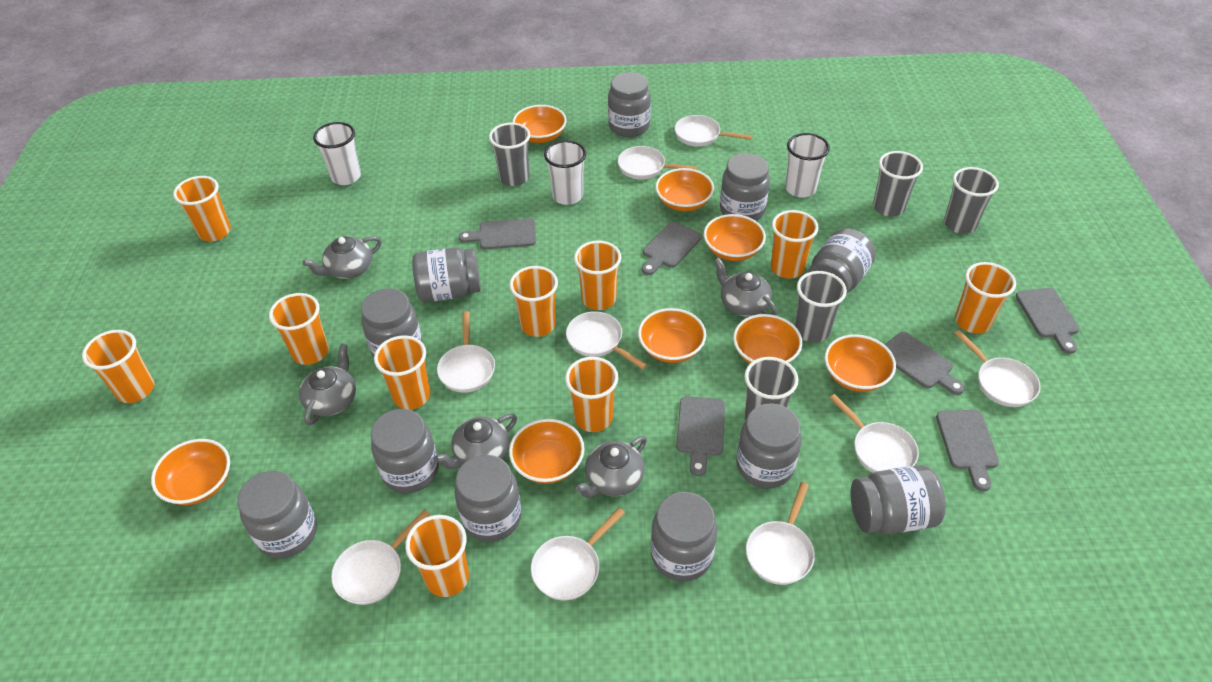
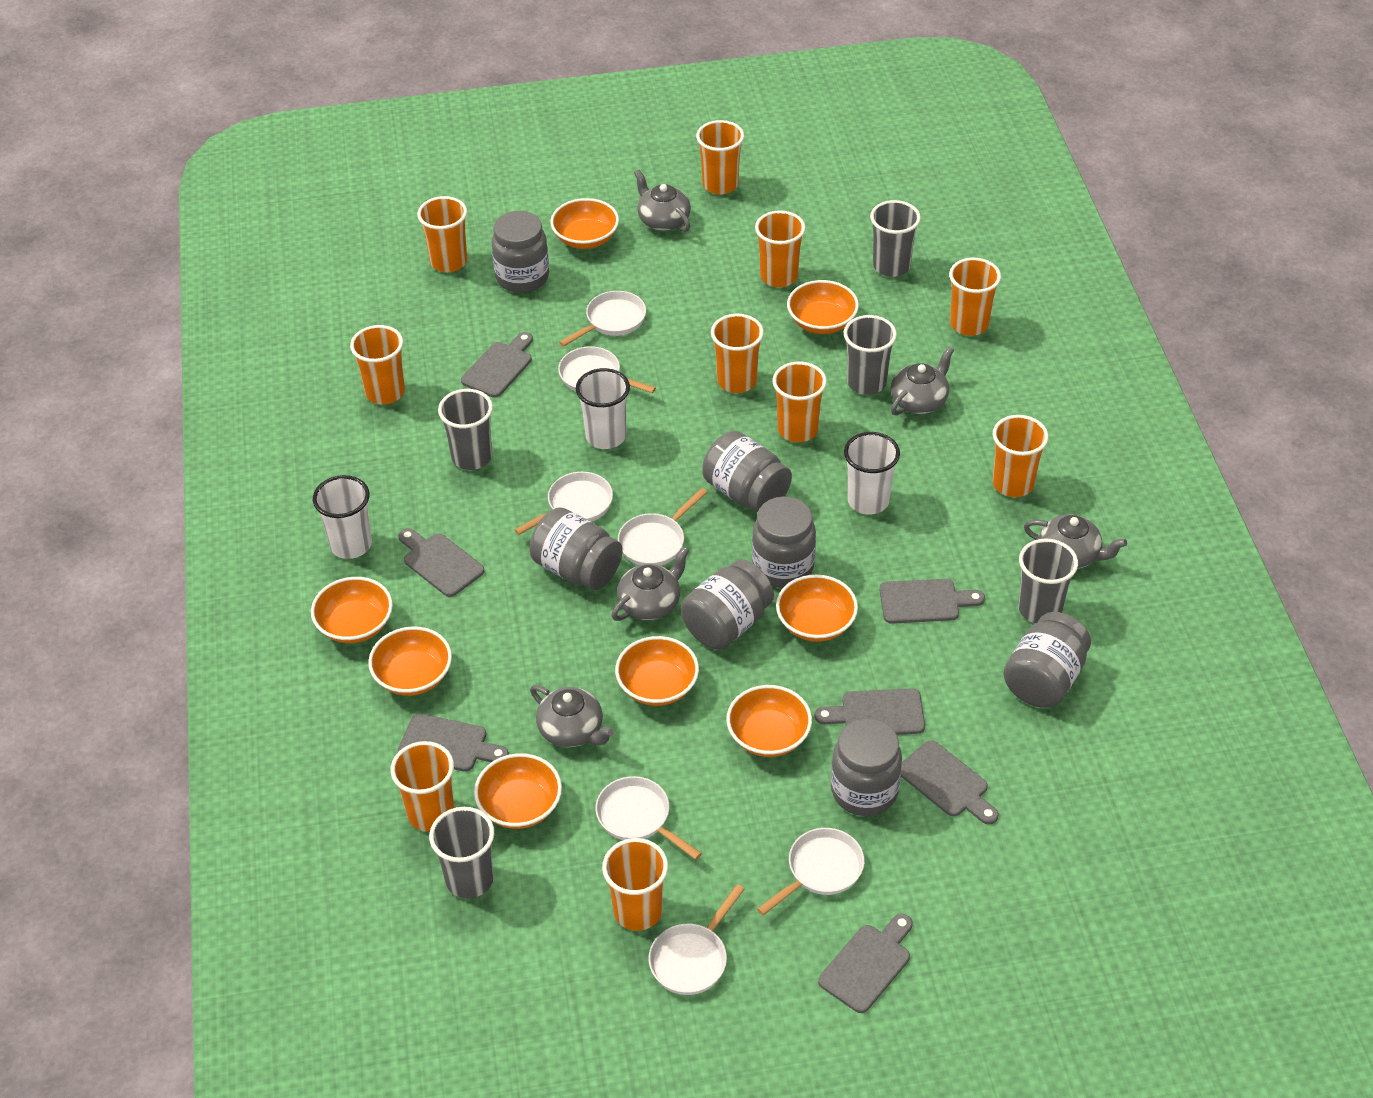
grey cutting board: 6 -> 7
grey jar: 11 -> 7
white pan: 9 -> 7

